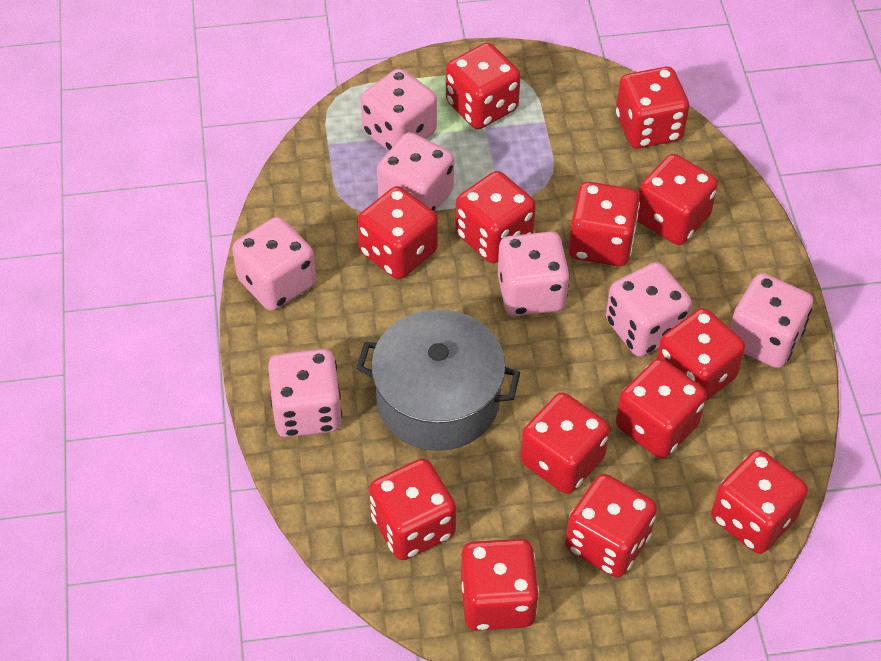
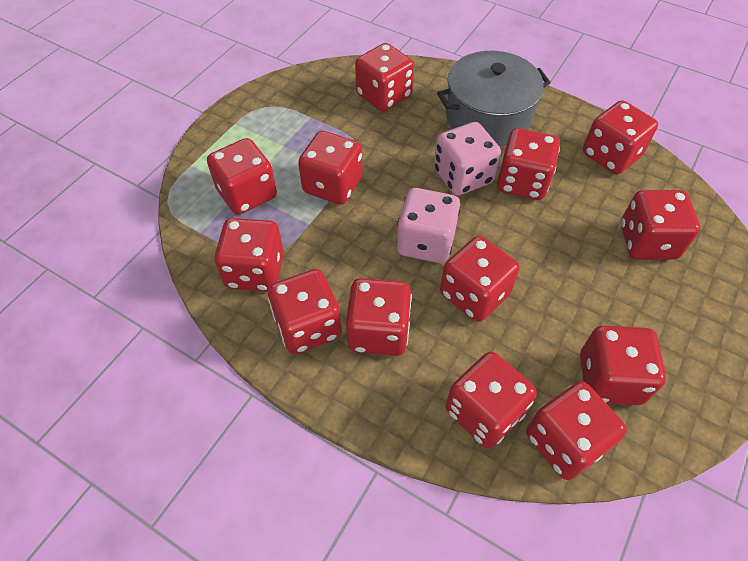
pink dice: 7 -> 2

